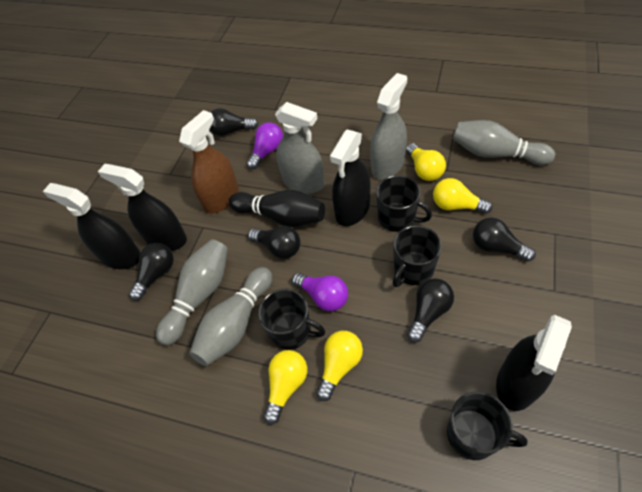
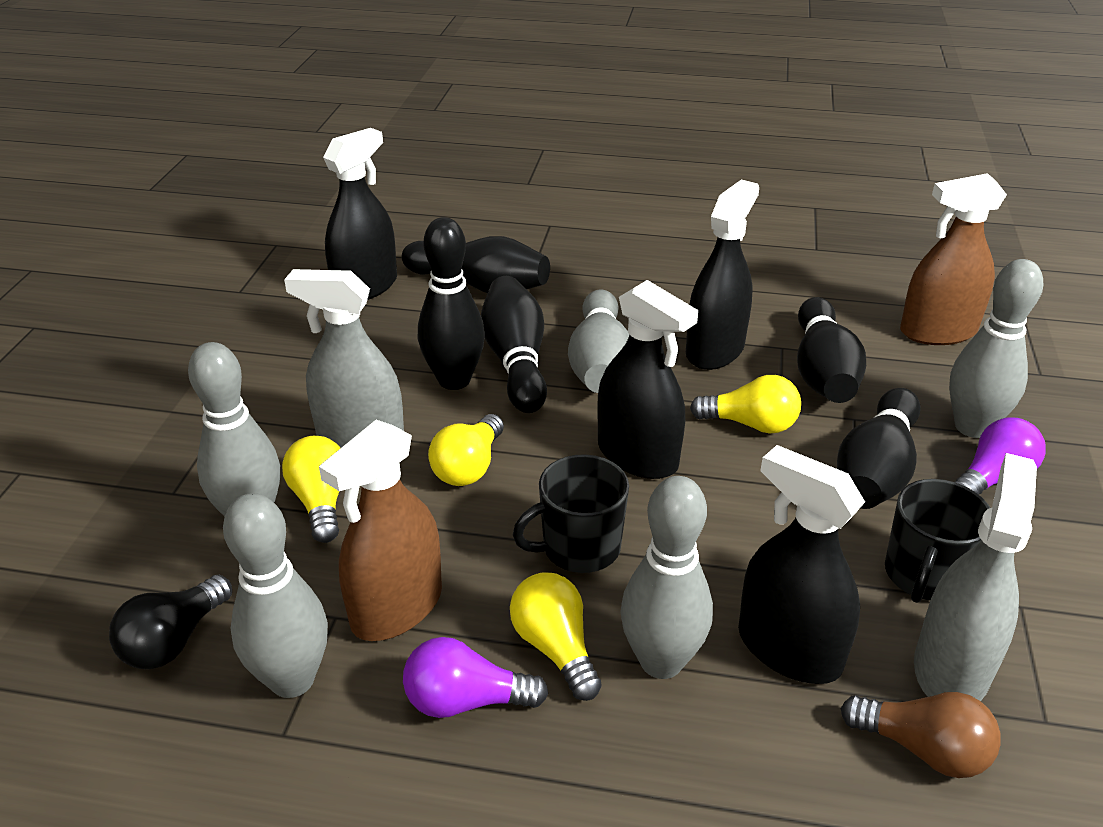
black bowling pin: 1 -> 5
black light bulb: 5 -> 1
black mug: 4 -> 2
brown light bulb: 0 -> 1
brown spray bottle: 1 -> 2
grey bowling pin: 3 -> 5

